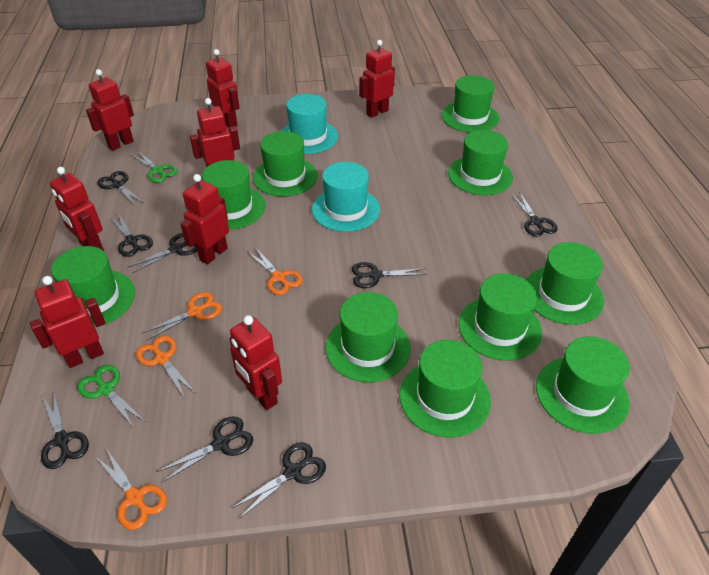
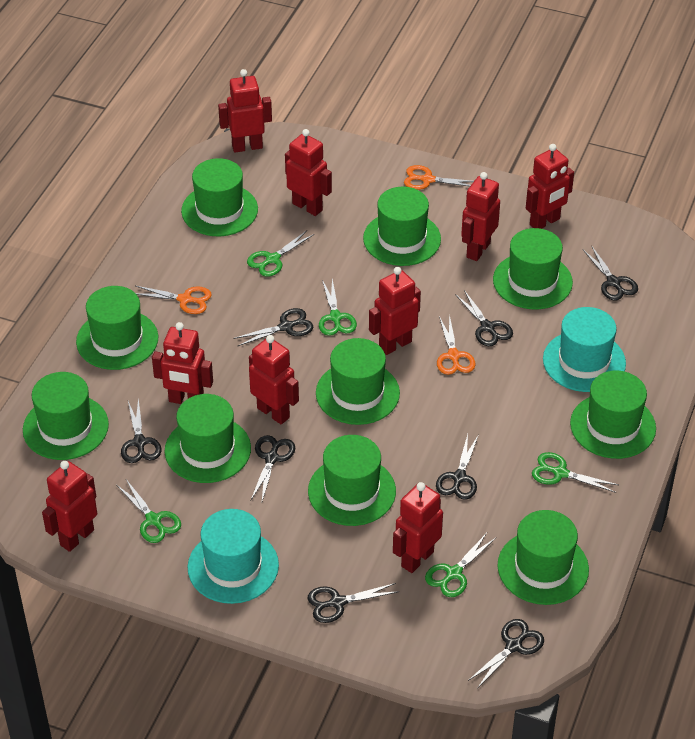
green scissors: 2 -> 5
orange scissors: 4 -> 3
red robot: 8 -> 9

